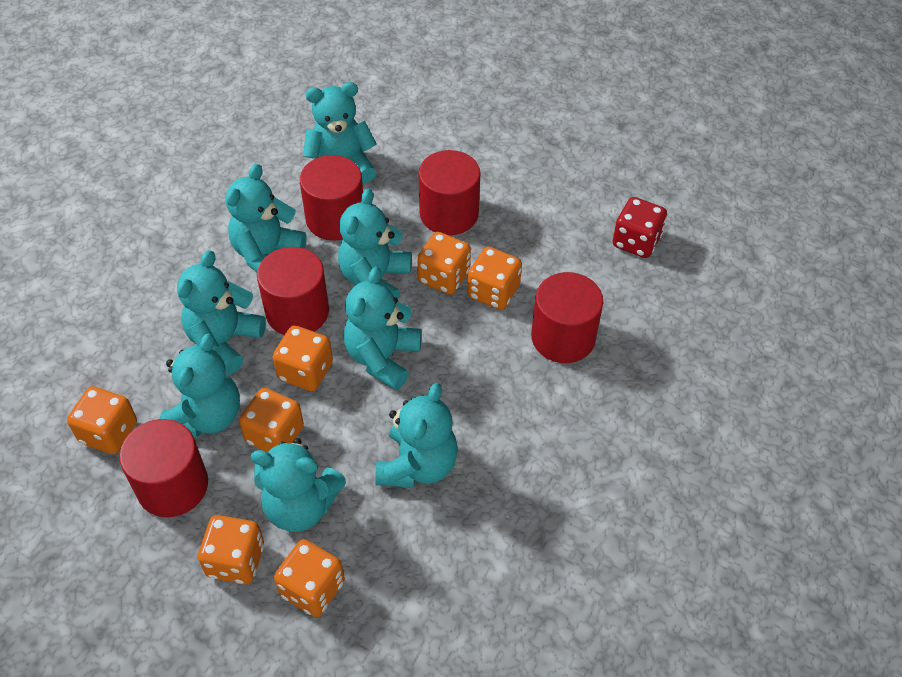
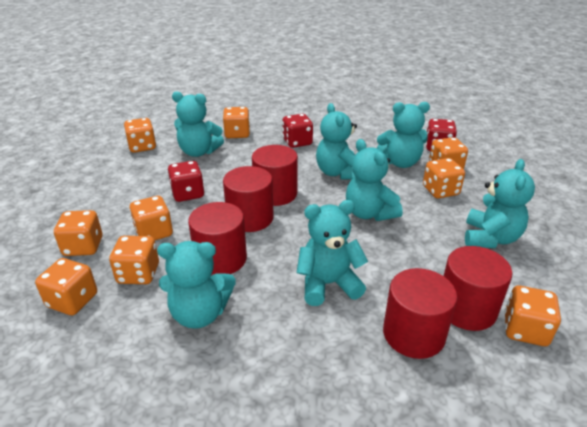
orange dice: 7 -> 9
red dice: 1 -> 3
turquoise teddy bear: 8 -> 7

